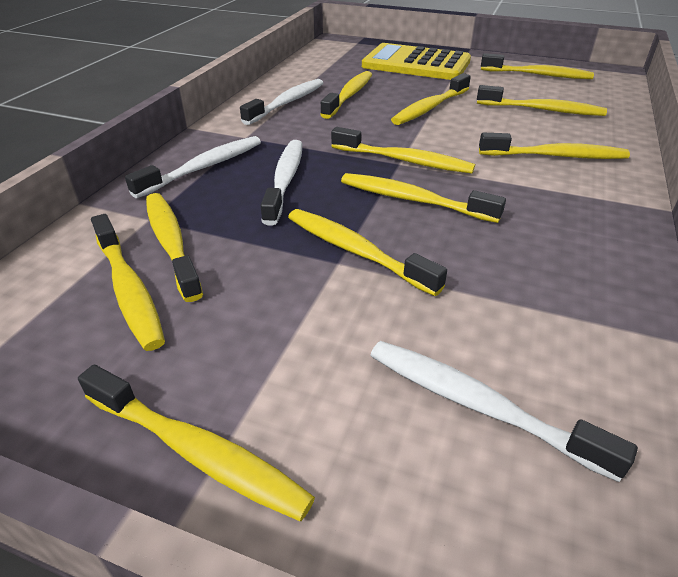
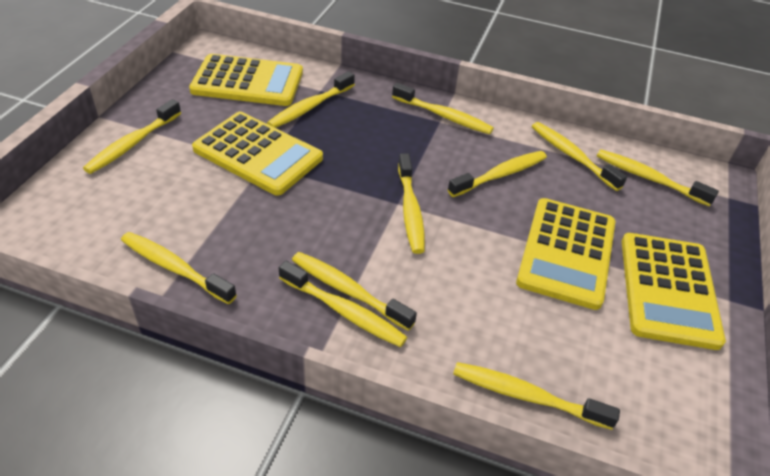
white toothbrush: 4 -> 0
yellow calculator: 1 -> 4

